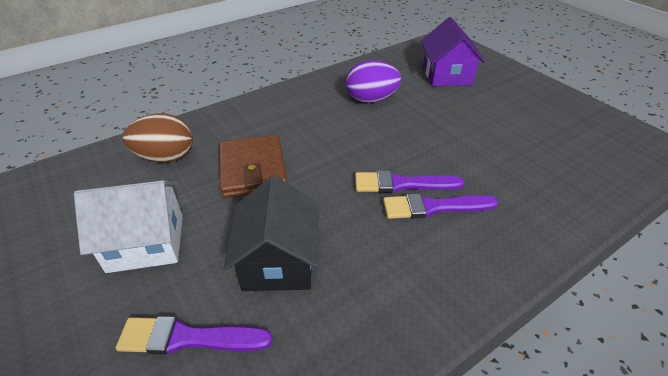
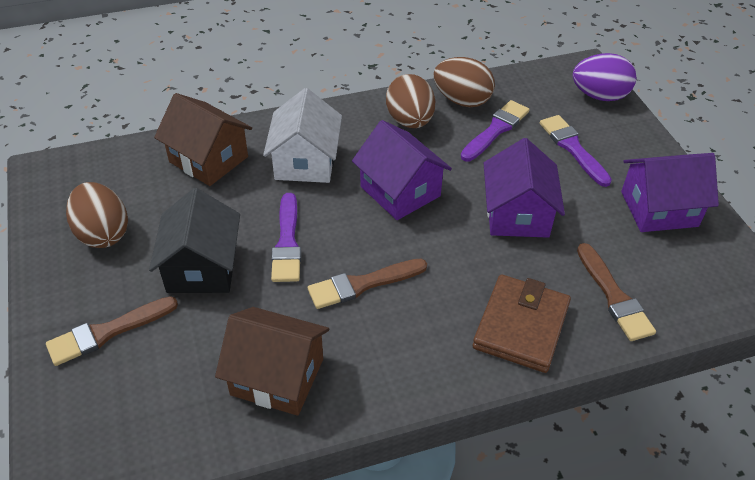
brown brush: 0 -> 3
brown egg: 1 -> 3
brown house: 0 -> 2
purple house: 1 -> 3

